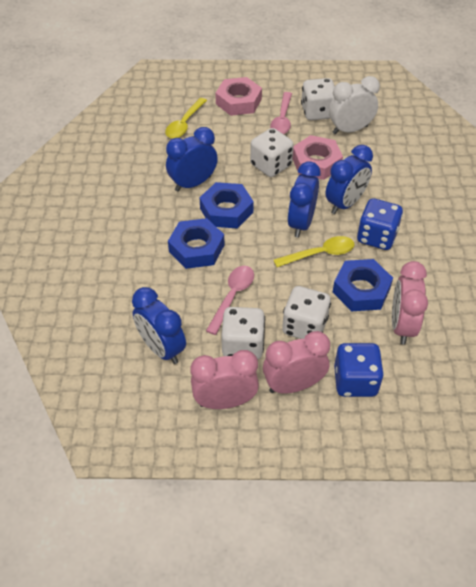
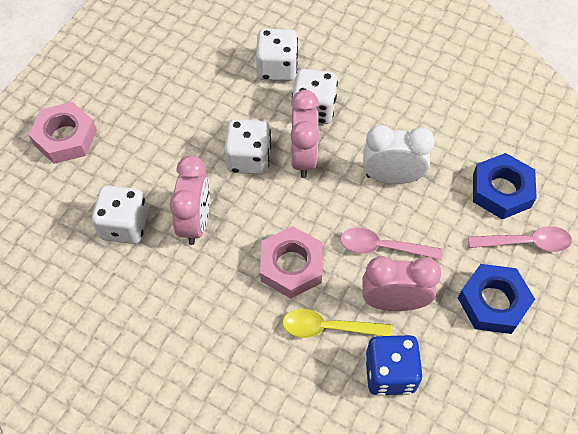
blue clock: 4 -> 0
blue dice: 2 -> 1
blue nut: 3 -> 2
yellow spoon: 2 -> 1

